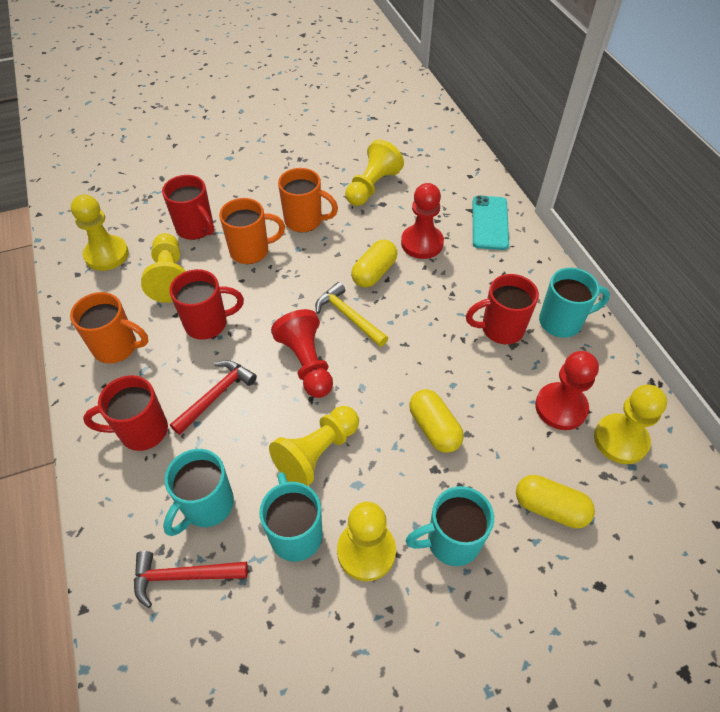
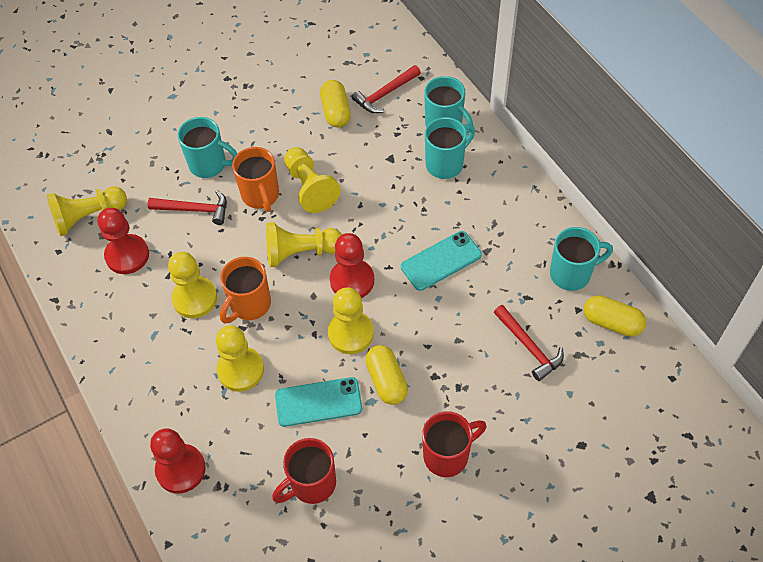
orange mug: 3 -> 2
red hammer: 2 -> 3
red mug: 4 -> 2
turquoise phone: 1 -> 2
yellow hammer: 1 -> 0

